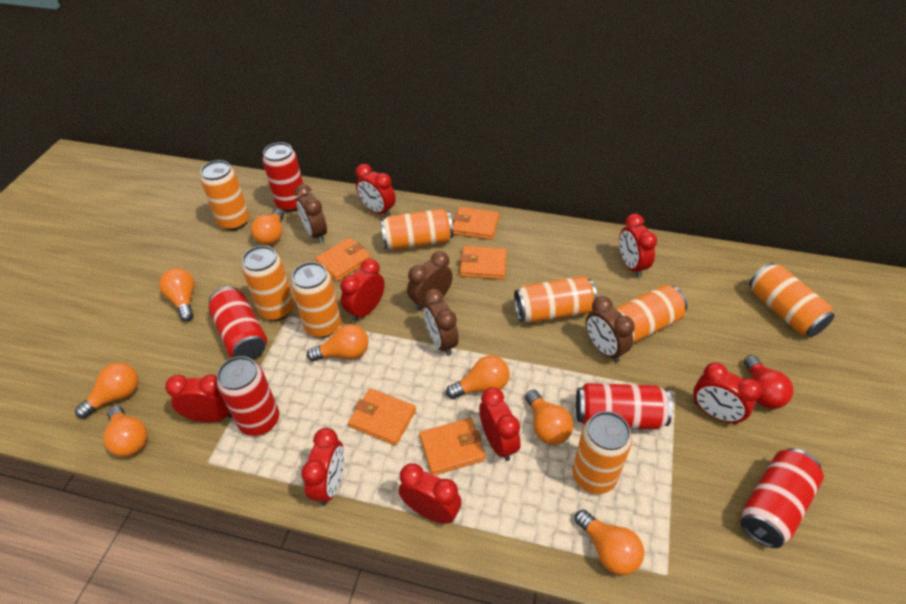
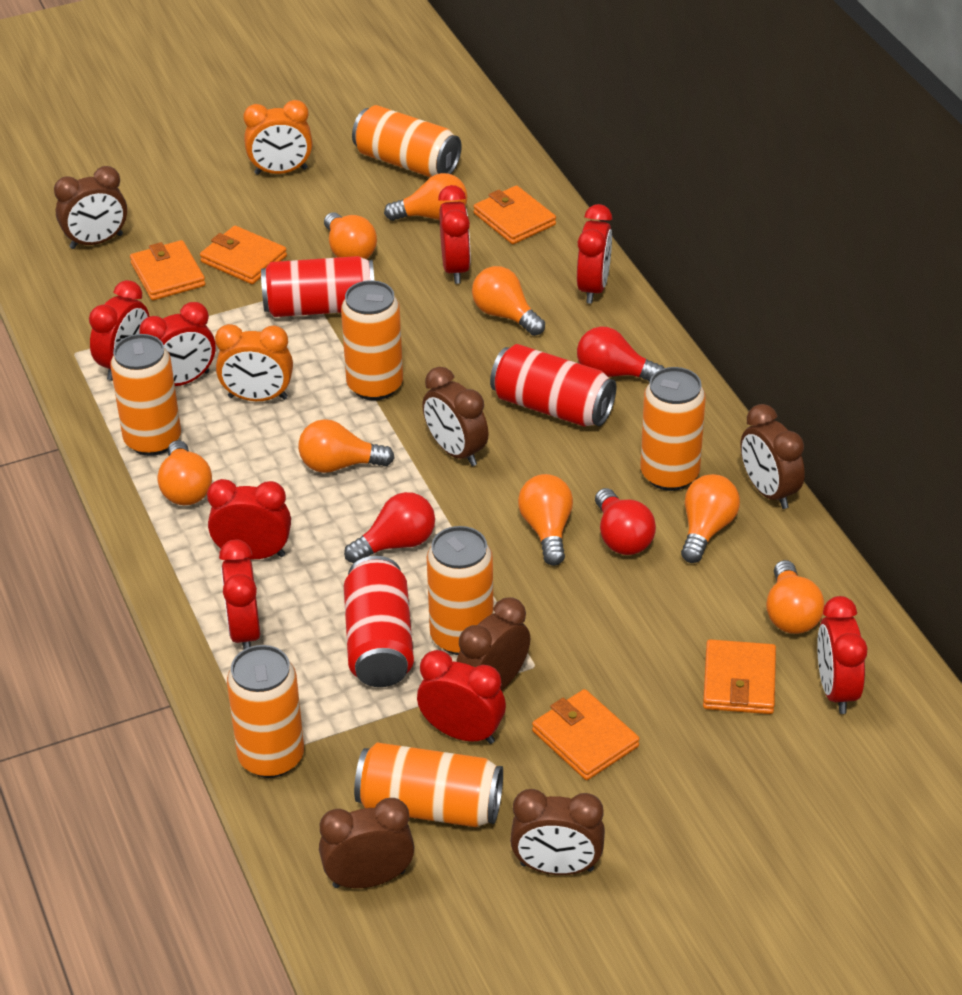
brown clock: 4 -> 6
orange can: 8 -> 7
orange clock: 0 -> 2
red can: 5 -> 3
red light bulb: 1 -> 3

